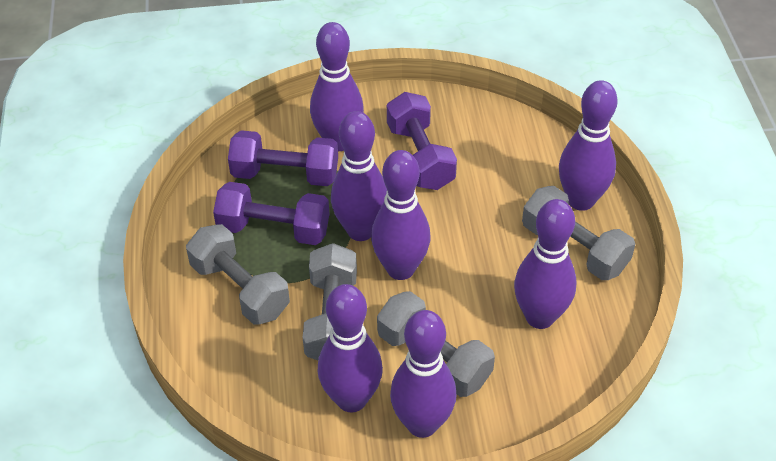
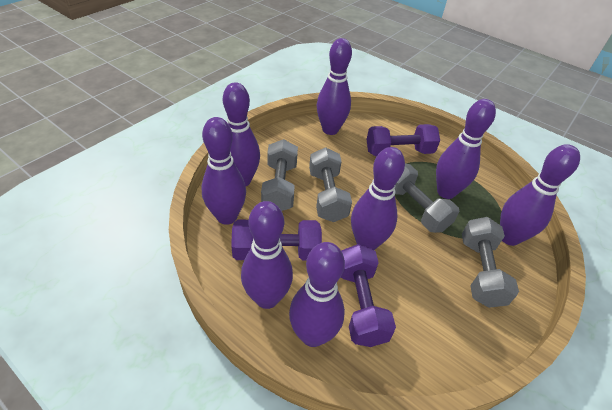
purple bowling pin: 7 -> 8

